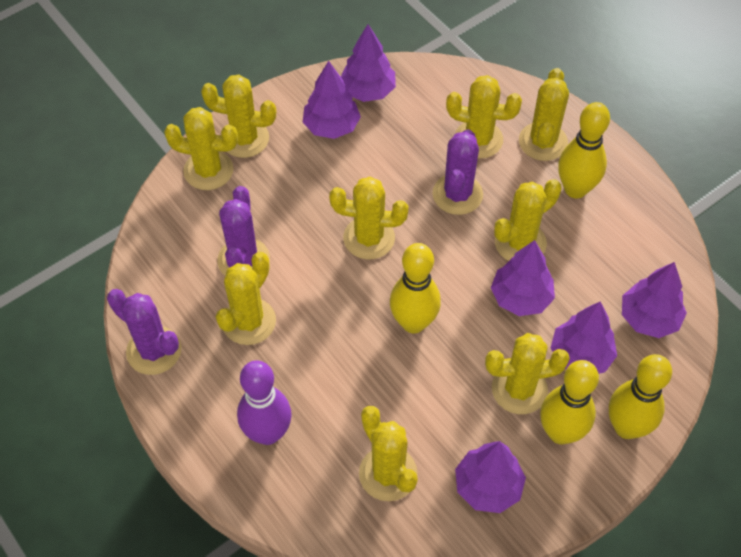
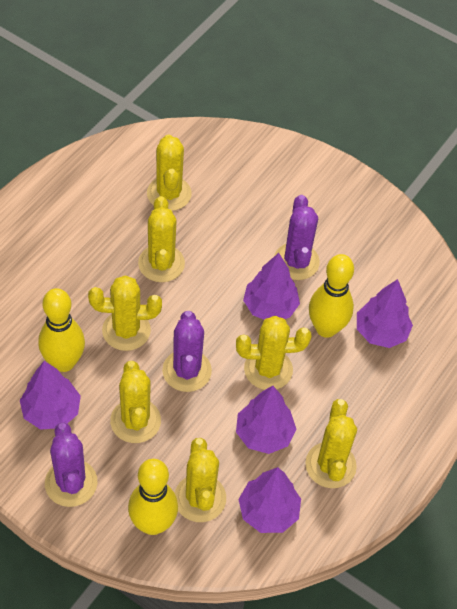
purple bowling pin: 1 -> 0
purple tree: 6 -> 5
yellow bowling pin: 4 -> 3
yellow cactus: 9 -> 7

